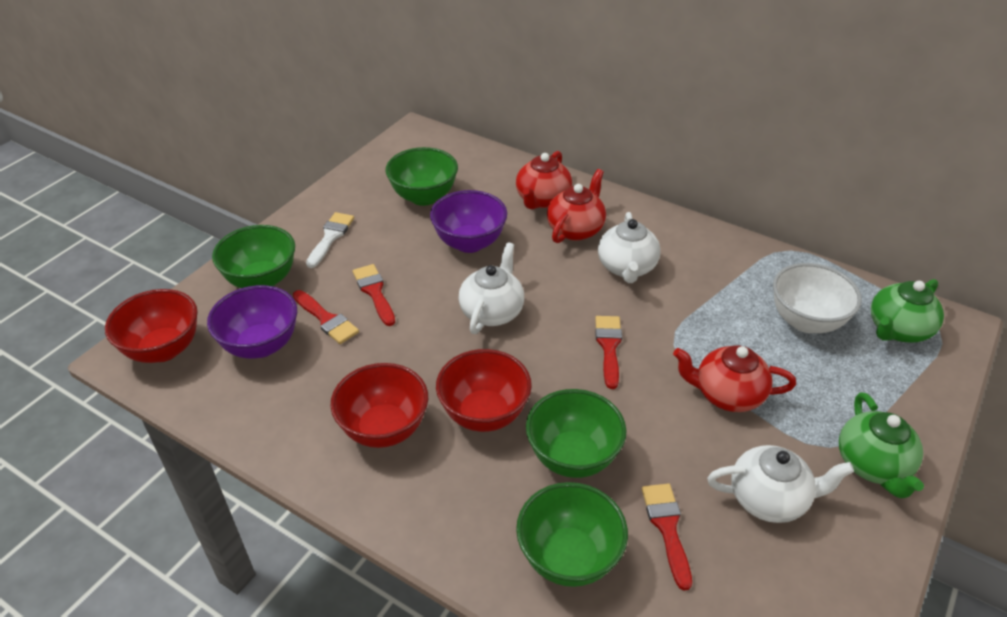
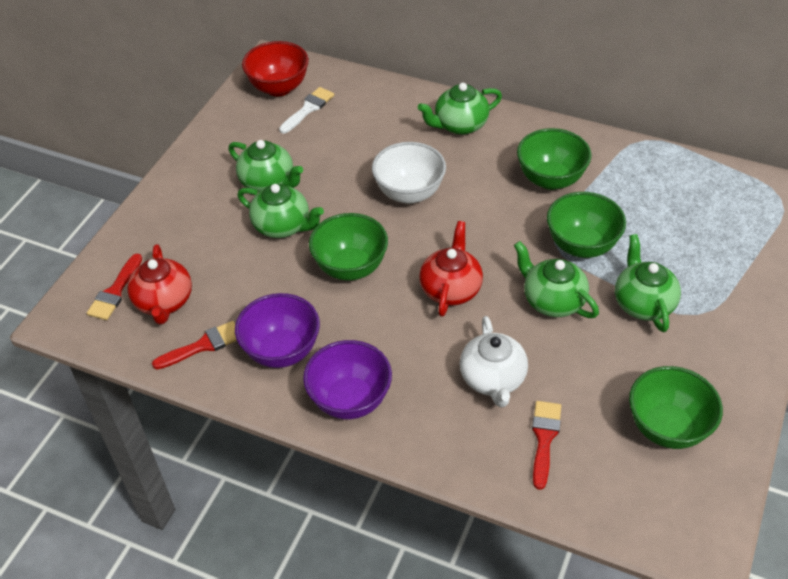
green teapot: 2 -> 5
red bowl: 3 -> 1
red brush: 4 -> 3
red teapot: 3 -> 2
white teapot: 3 -> 1

